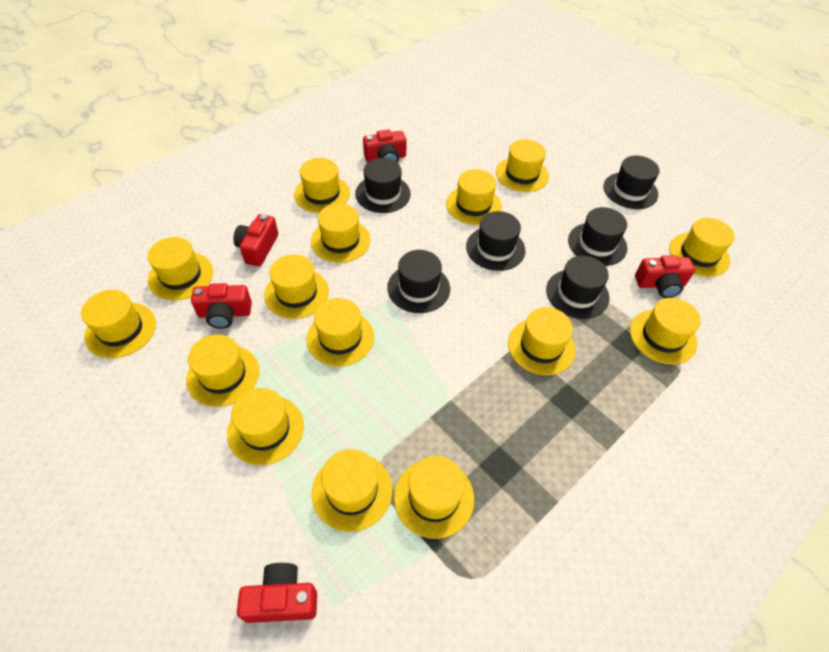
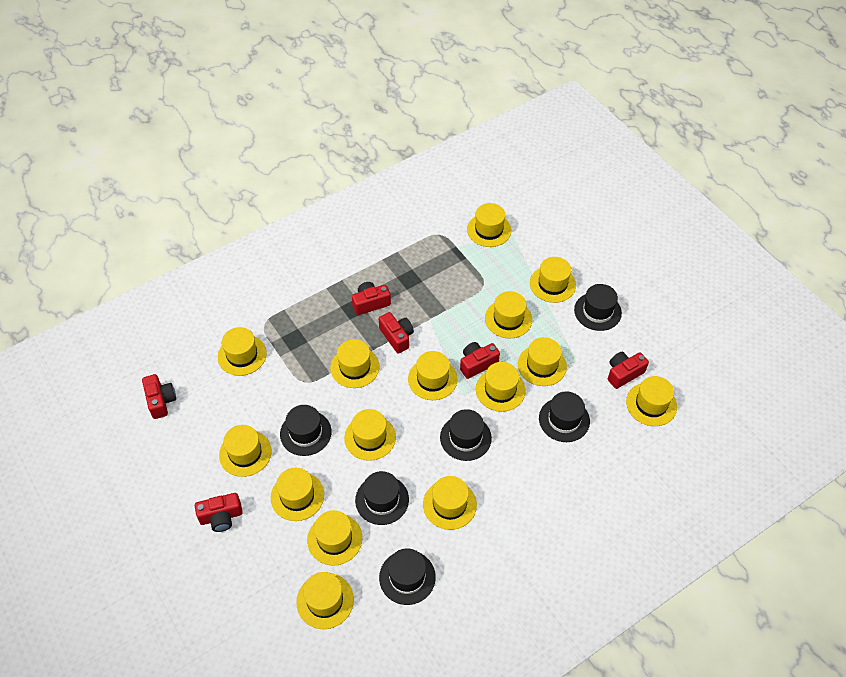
red camera: 5 -> 6

